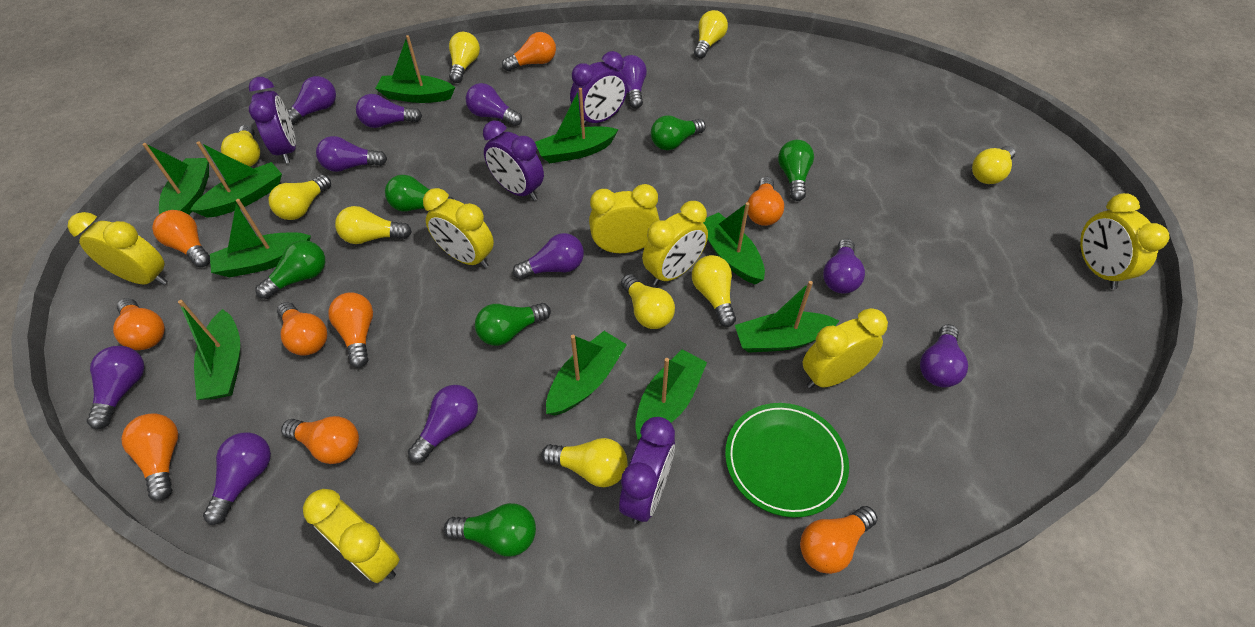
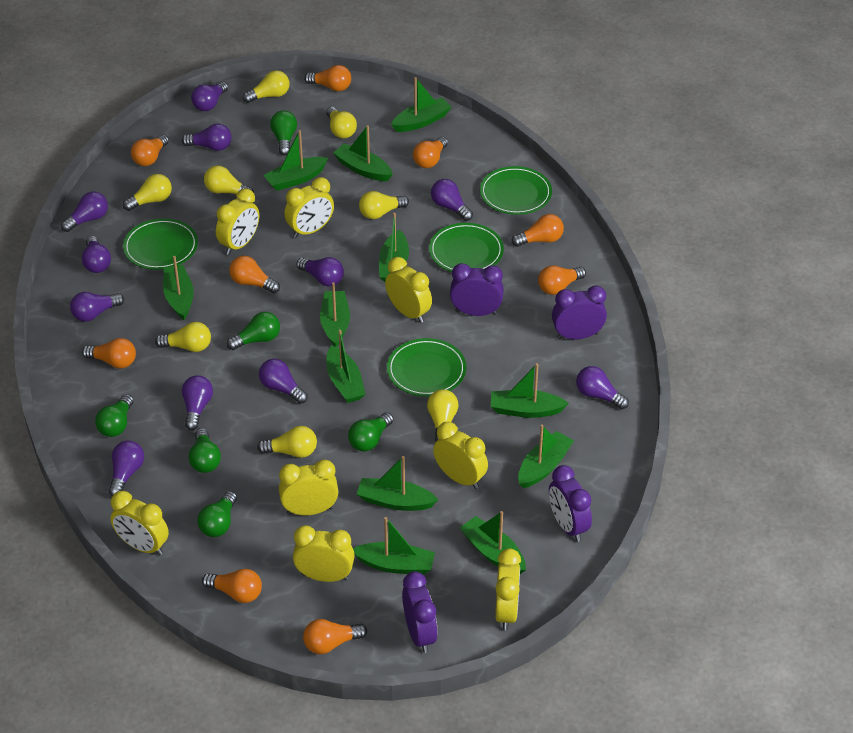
green boat: 10 -> 12
green plate: 1 -> 4
yellow clock: 7 -> 8
yellow light bulb: 9 -> 8

